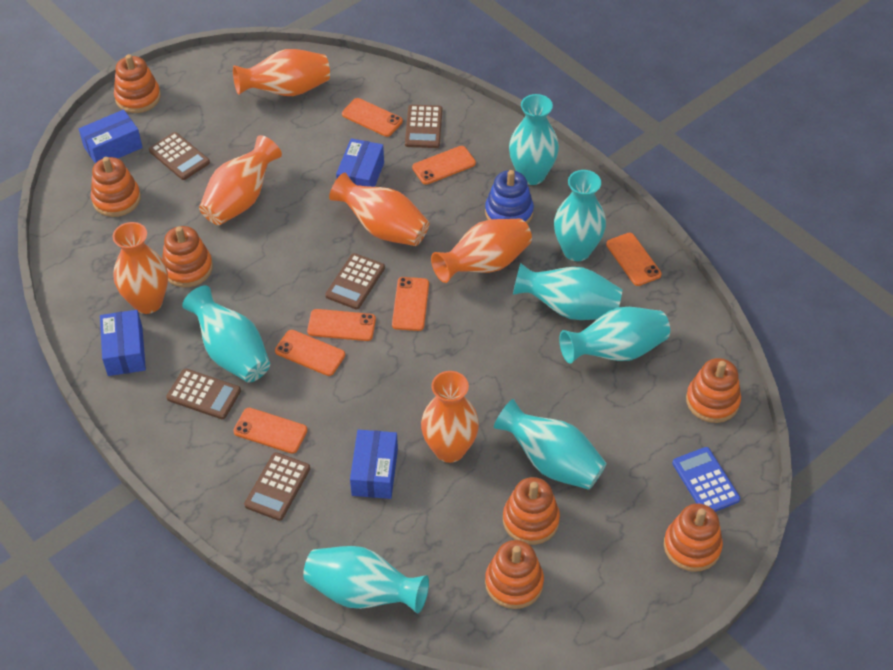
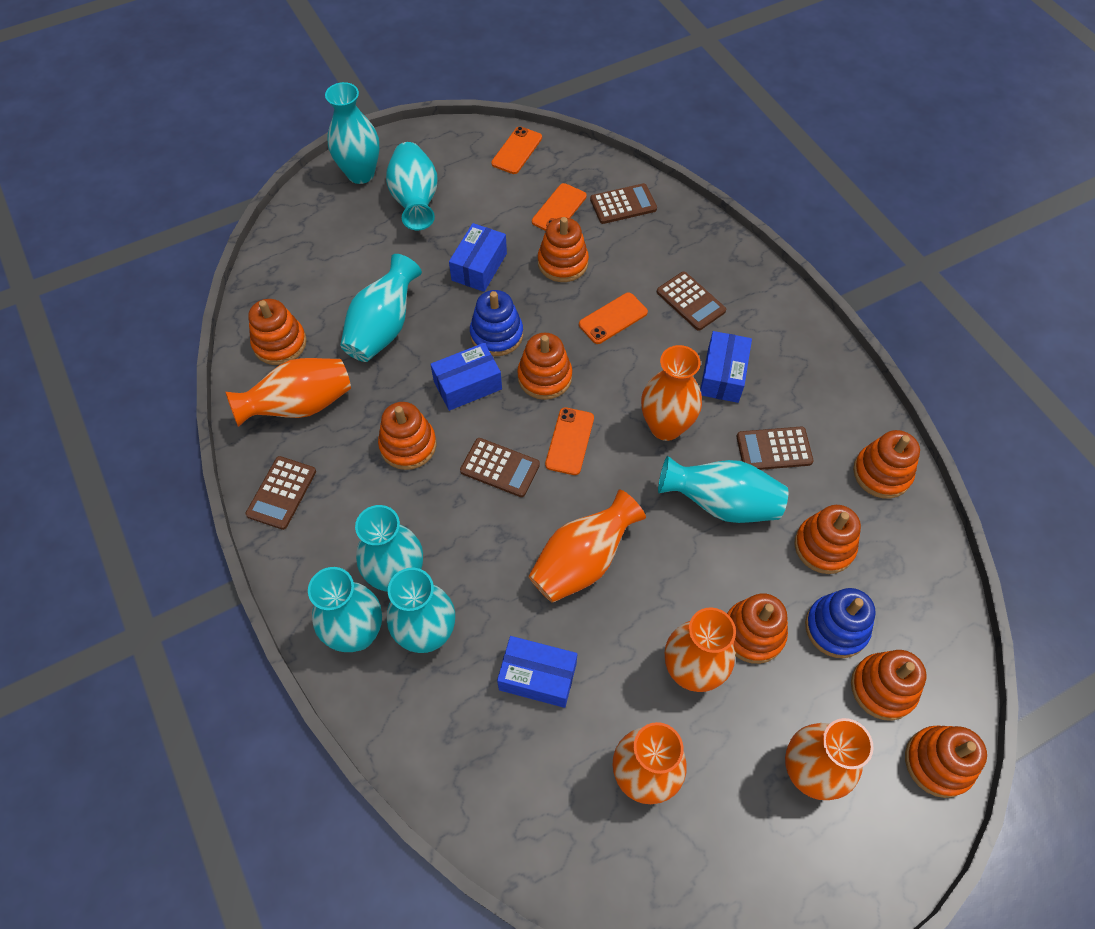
blue calculator: 1 -> 0
blue stacking toy: 1 -> 2
orange phone: 7 -> 4
orange stacking toy: 7 -> 9

